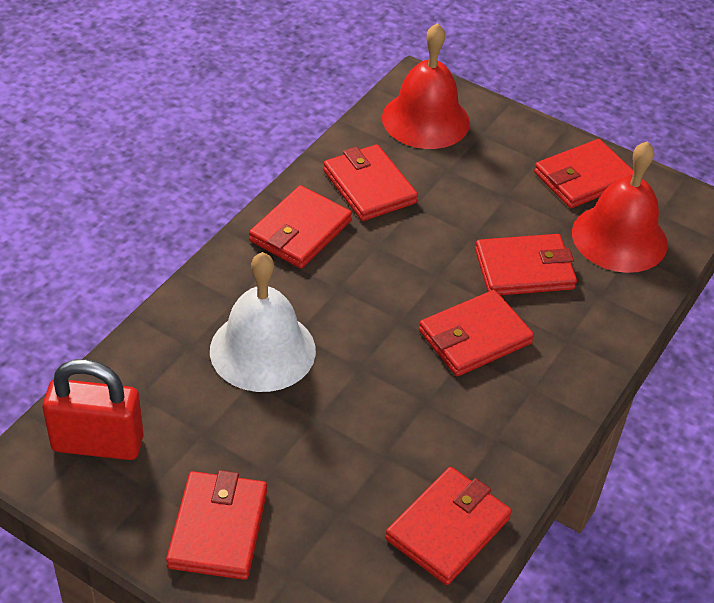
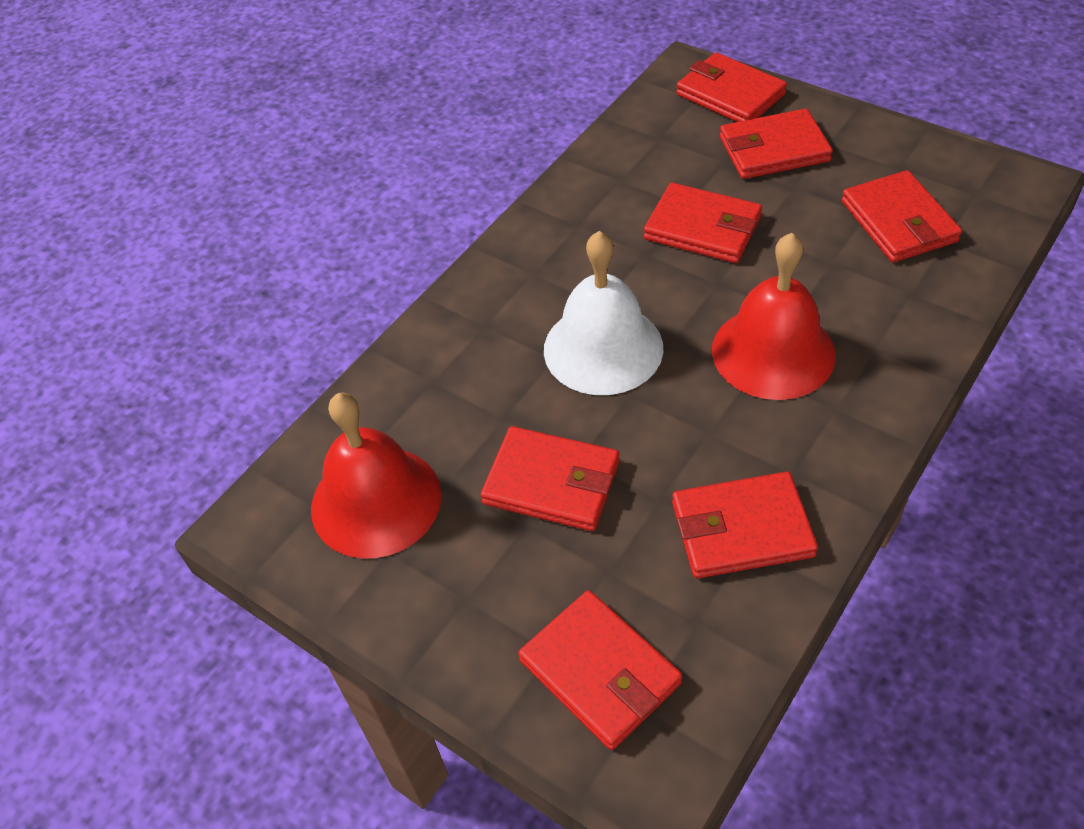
red padlock: 1 -> 0

